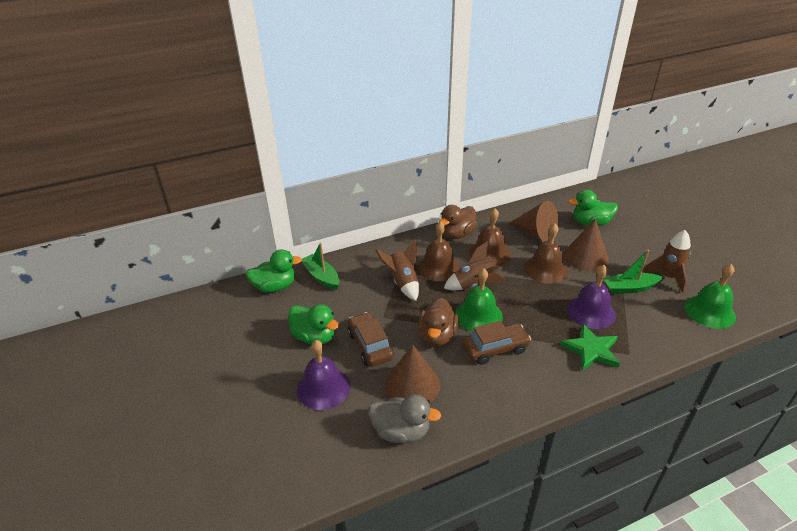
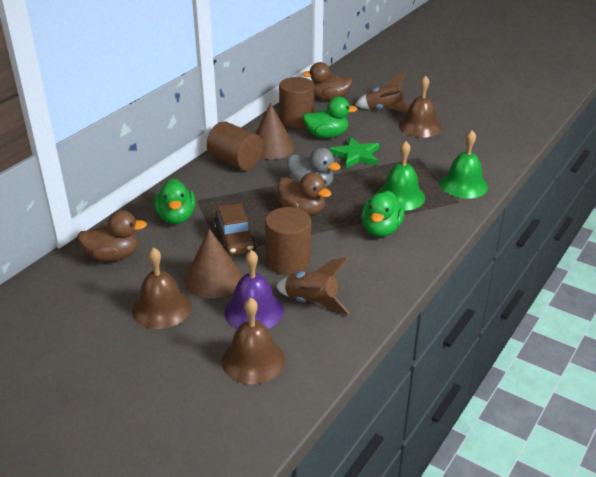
brown car: 2 -> 1
brown cone: 3 -> 2
brown cylinder: 0 -> 3
brown duck: 2 -> 3
brown rocket: 3 -> 2
green boat: 2 -> 0
purple bell: 2 -> 1

